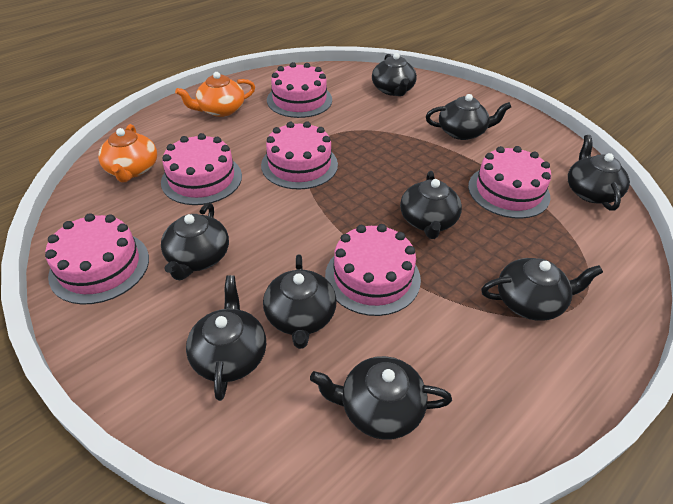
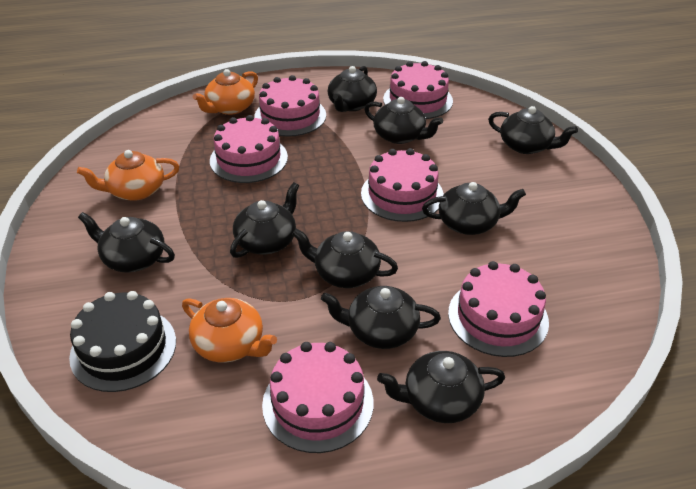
black cake: 0 -> 1
orange teapot: 2 -> 3

